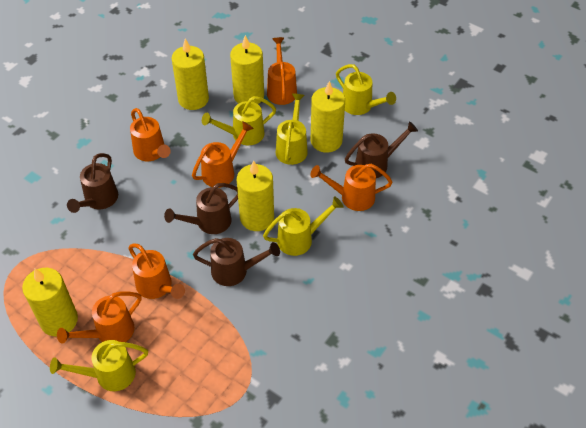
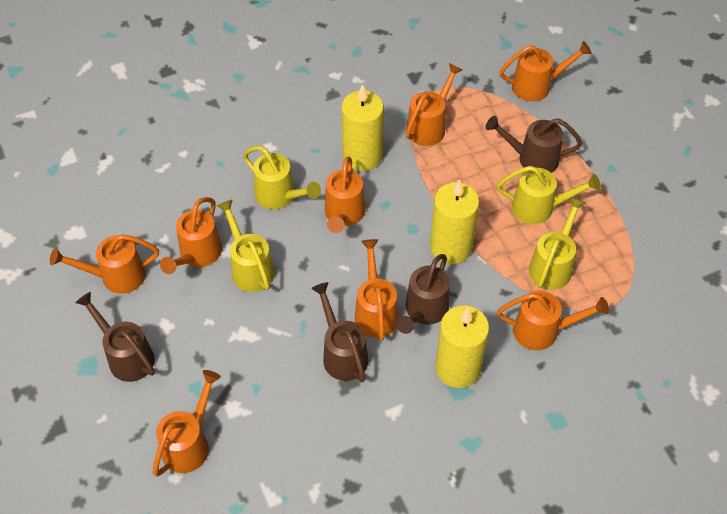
orange watering can: 6 -> 8
yellow candle: 5 -> 3
yellow watering can: 5 -> 4

